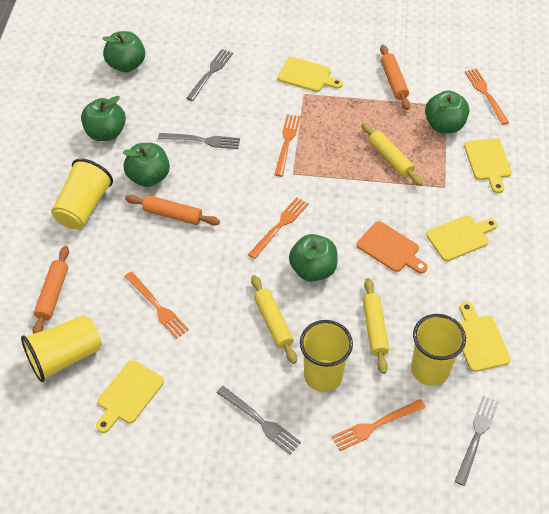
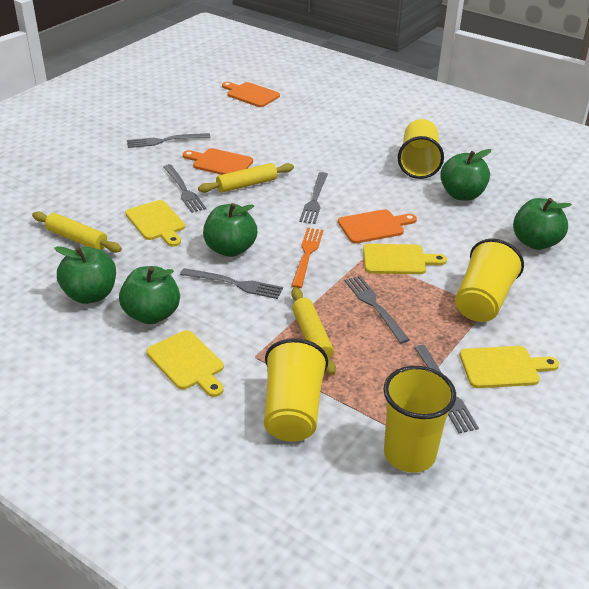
grey fork: 4 -> 6
orange cutting board: 1 -> 3
orange fork: 5 -> 1
orange rolling pin: 3 -> 0
yellow cutting board: 5 -> 4

